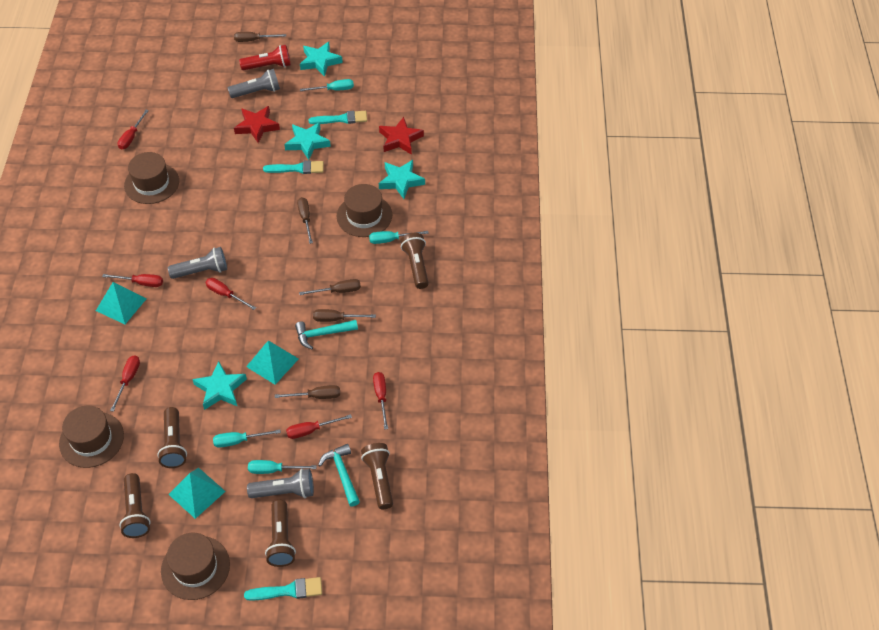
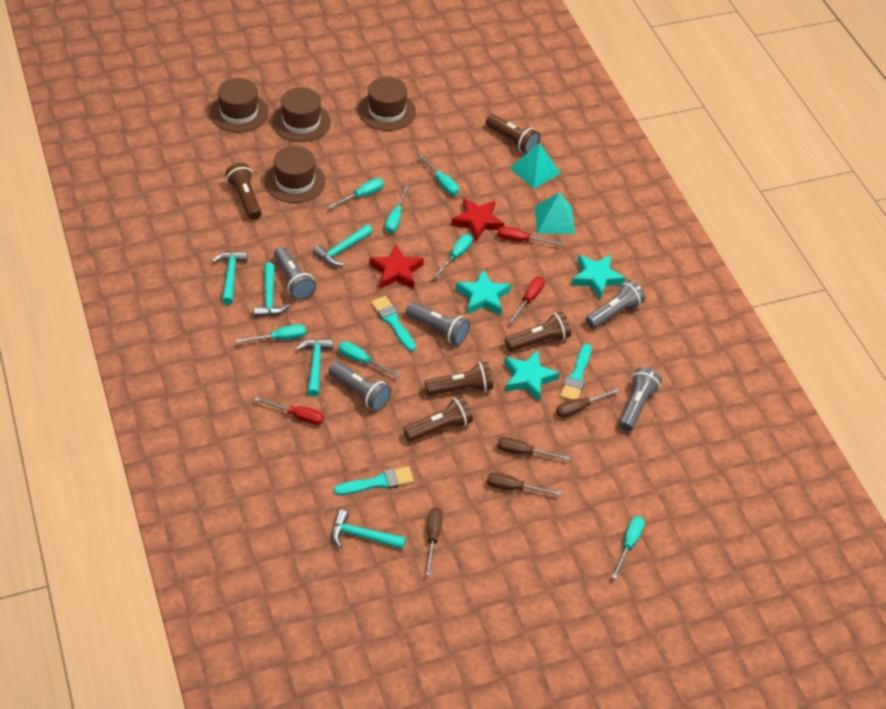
brown screwdriver: 5 -> 4
grey flashlight: 3 -> 5
red flashlight: 1 -> 0
red screwdriver: 6 -> 3
turquoise hammer: 2 -> 5
turquoise pyramid: 3 -> 2
turquoise screwdriver: 4 -> 7
turquoise star: 4 -> 3

